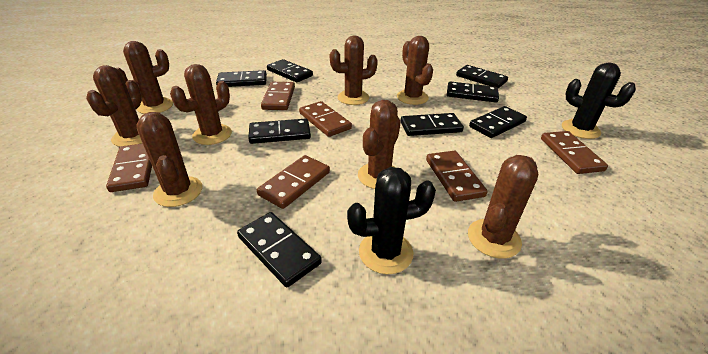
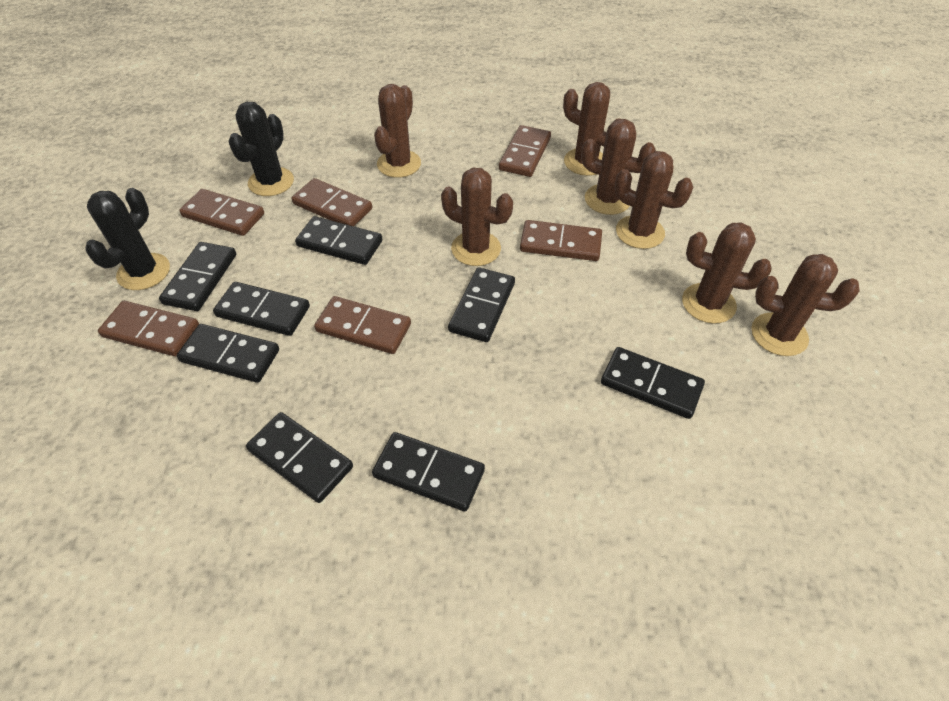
brown cactus: 8 -> 7

